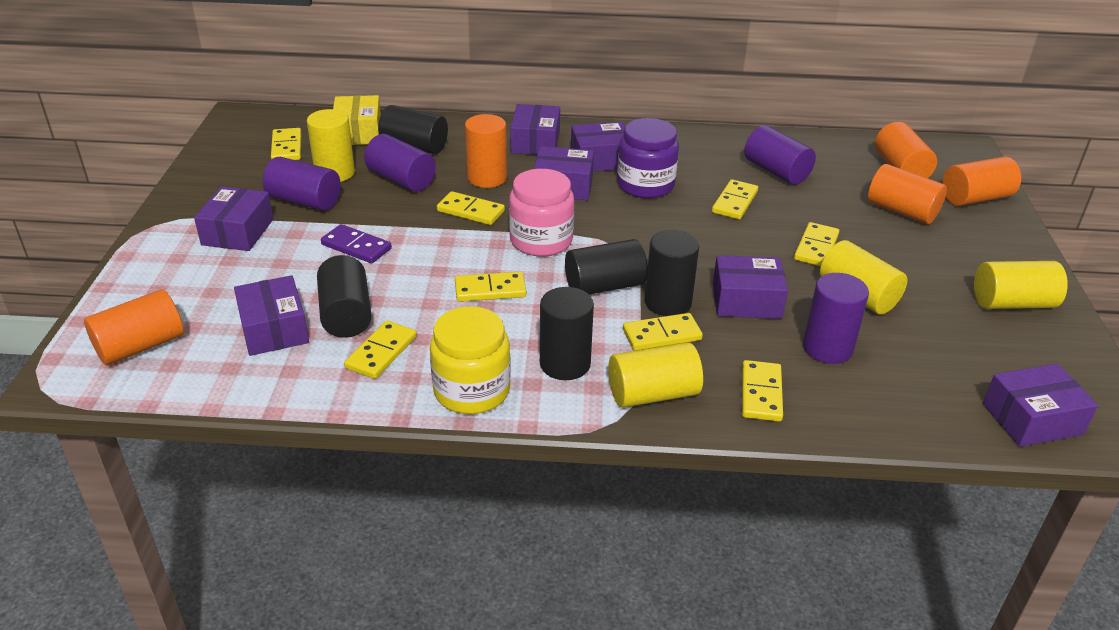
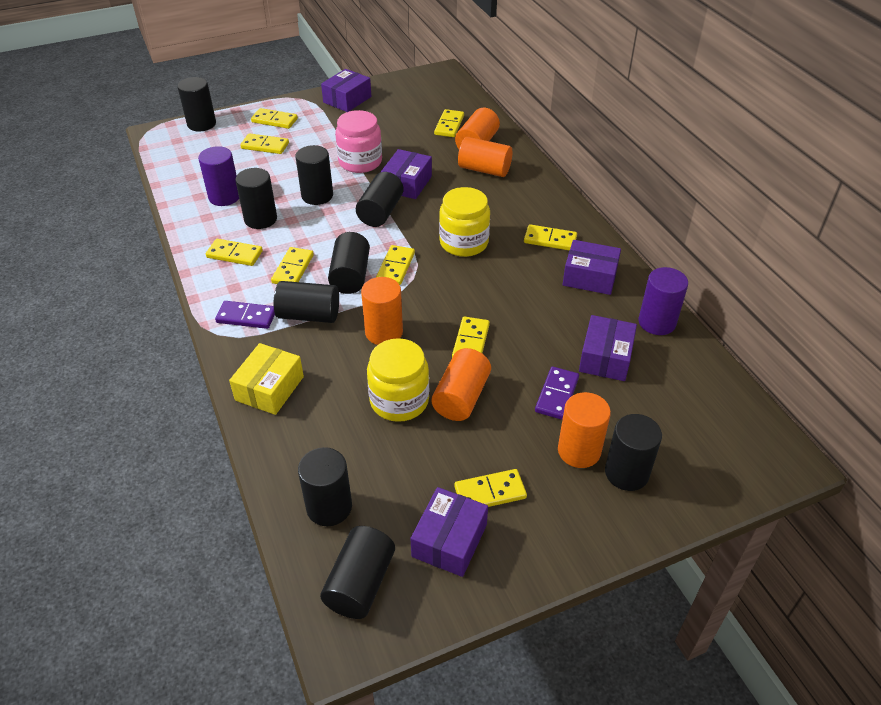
black cylinder: 5 -> 9
purple box: 7 -> 5
purple cylinder: 4 -> 2
purple domino: 1 -> 2
purple jar: 1 -> 0
yellow cylinder: 4 -> 0
yellow domino: 8 -> 9
yellow jar: 1 -> 2

